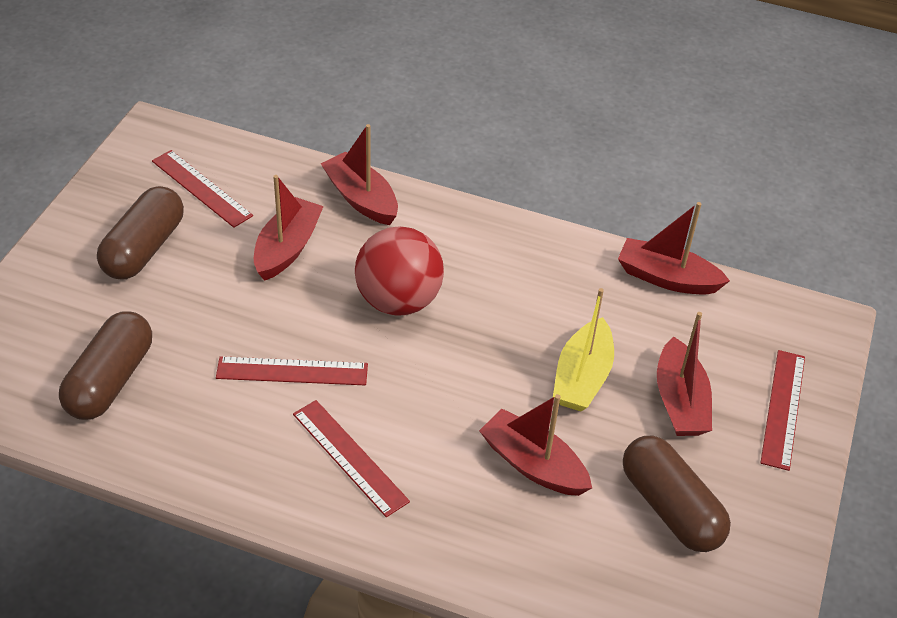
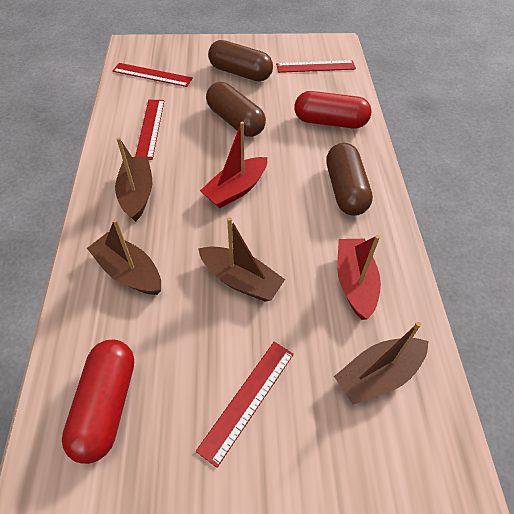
brown boat: 0 -> 4
red ball: 1 -> 0
red boat: 5 -> 2
red capsule: 0 -> 2
yellow boat: 1 -> 0

